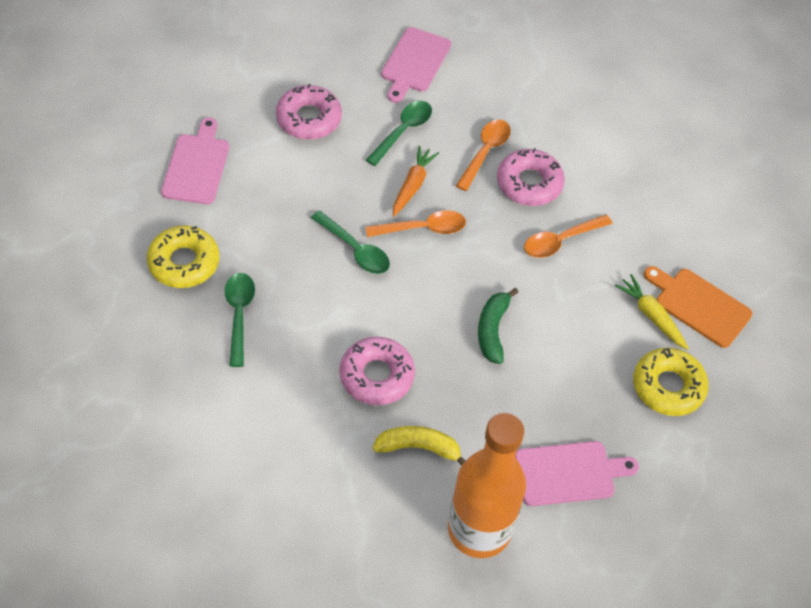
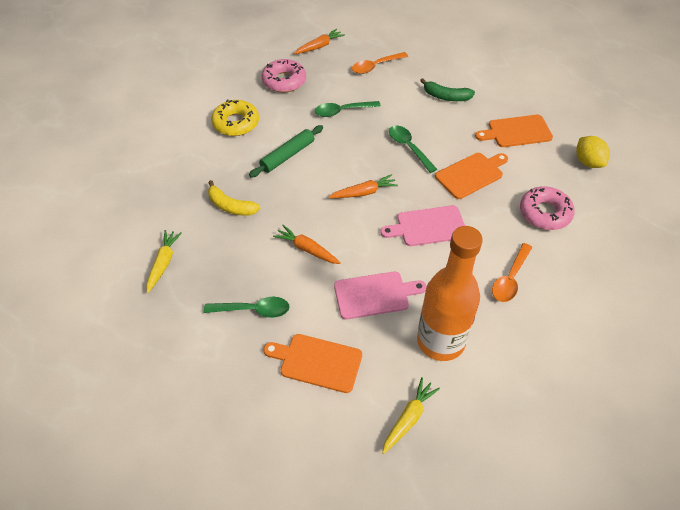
green rolling pin: 0 -> 1
orange carrot: 1 -> 3
orange cutting board: 1 -> 3
orange spoon: 3 -> 2
pink cutting board: 3 -> 2
pink donut: 3 -> 2
yellow carrot: 1 -> 2
yellow donut: 2 -> 1
yellow lemon: 0 -> 1

